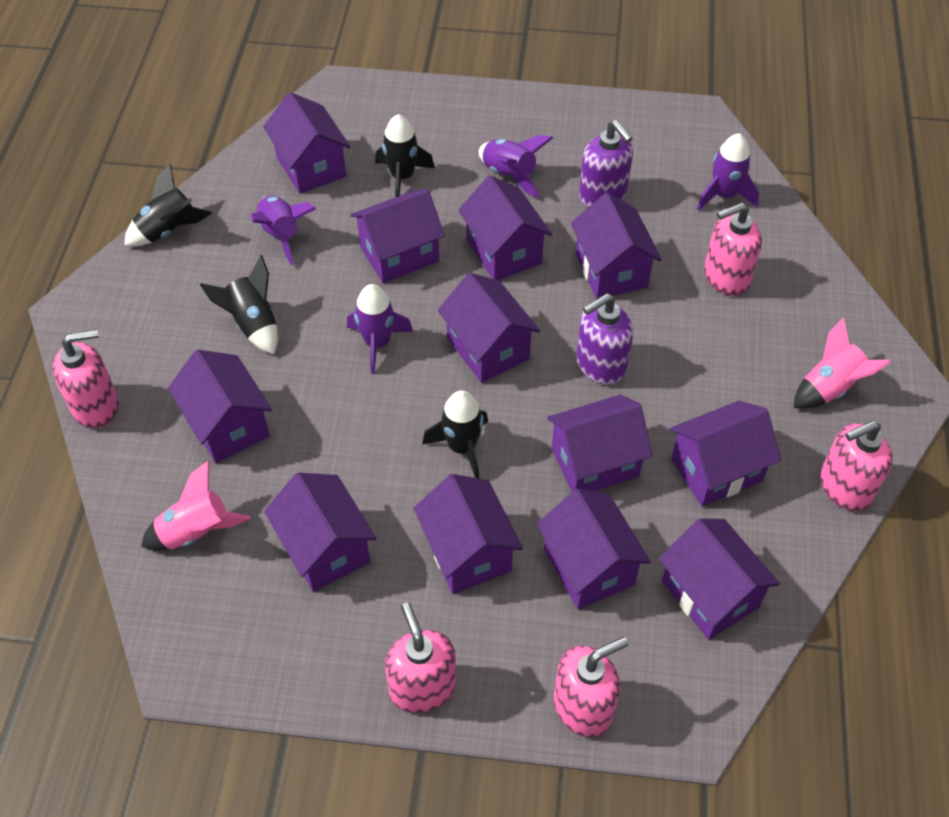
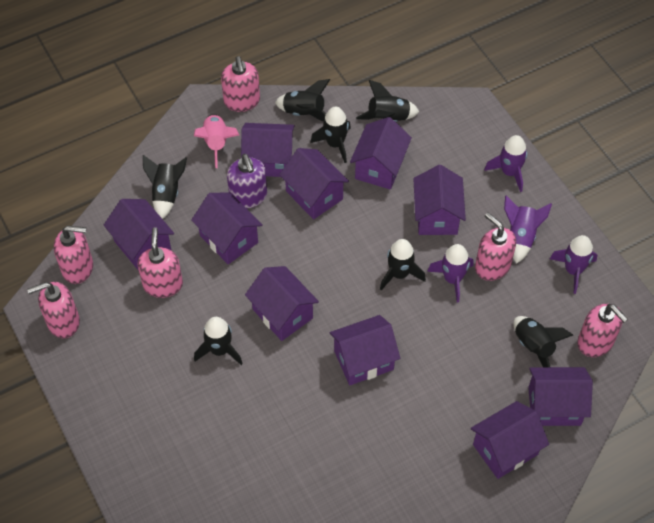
black rocket: 4 -> 7
pink rocket: 2 -> 1
pink soap dispenser: 5 -> 6
purple house: 12 -> 10
purple soap dispenser: 2 -> 1

